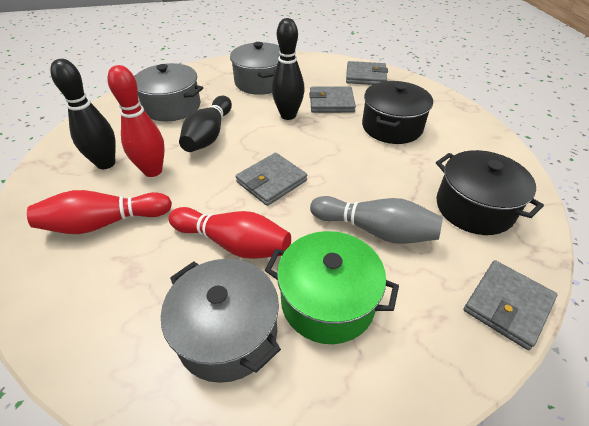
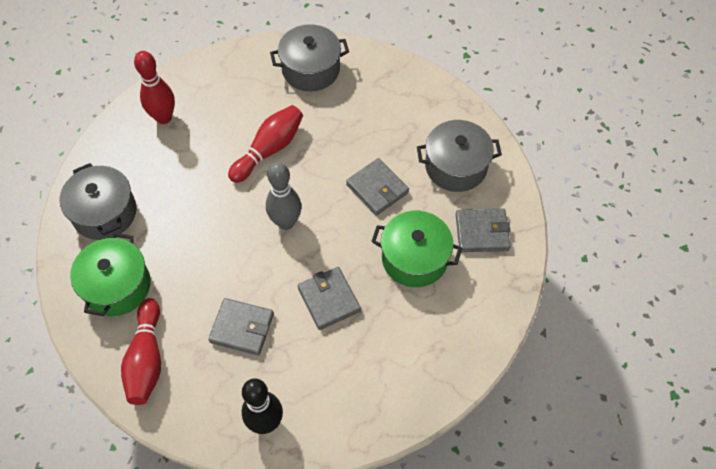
black bowling pin: 3 -> 1
black pot: 2 -> 0
green pot: 1 -> 2

